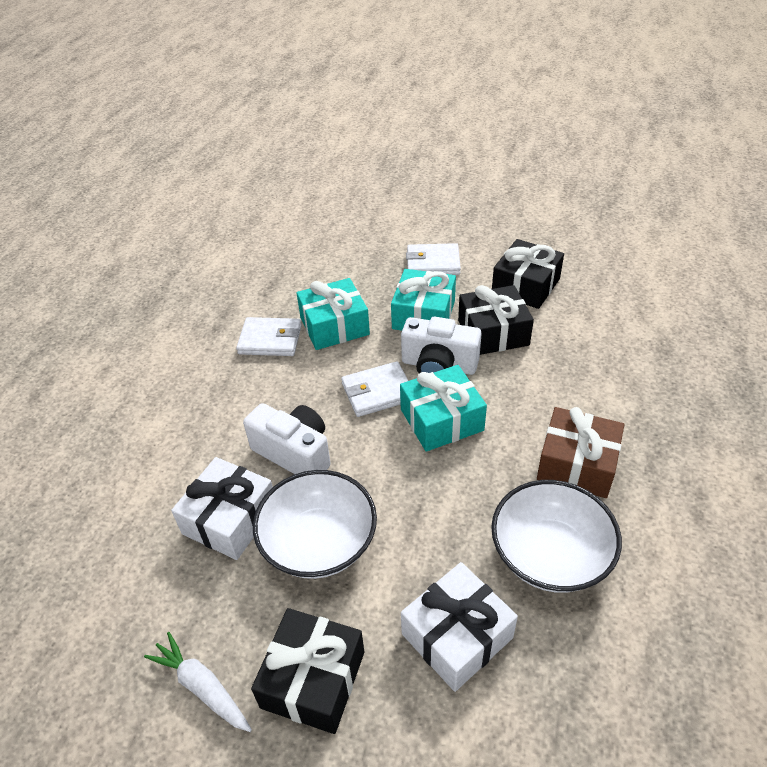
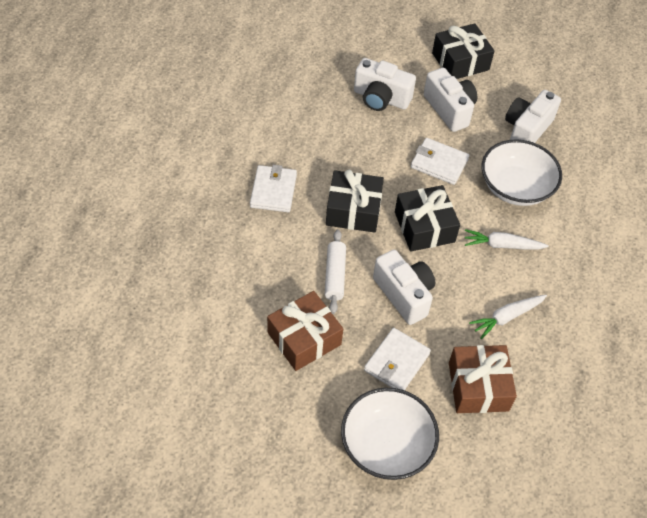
brown gift: 1 -> 2
turquoise gift: 3 -> 0
white camera: 2 -> 4
white carrot: 1 -> 2
white gift: 2 -> 0
white rolling pin: 0 -> 1

